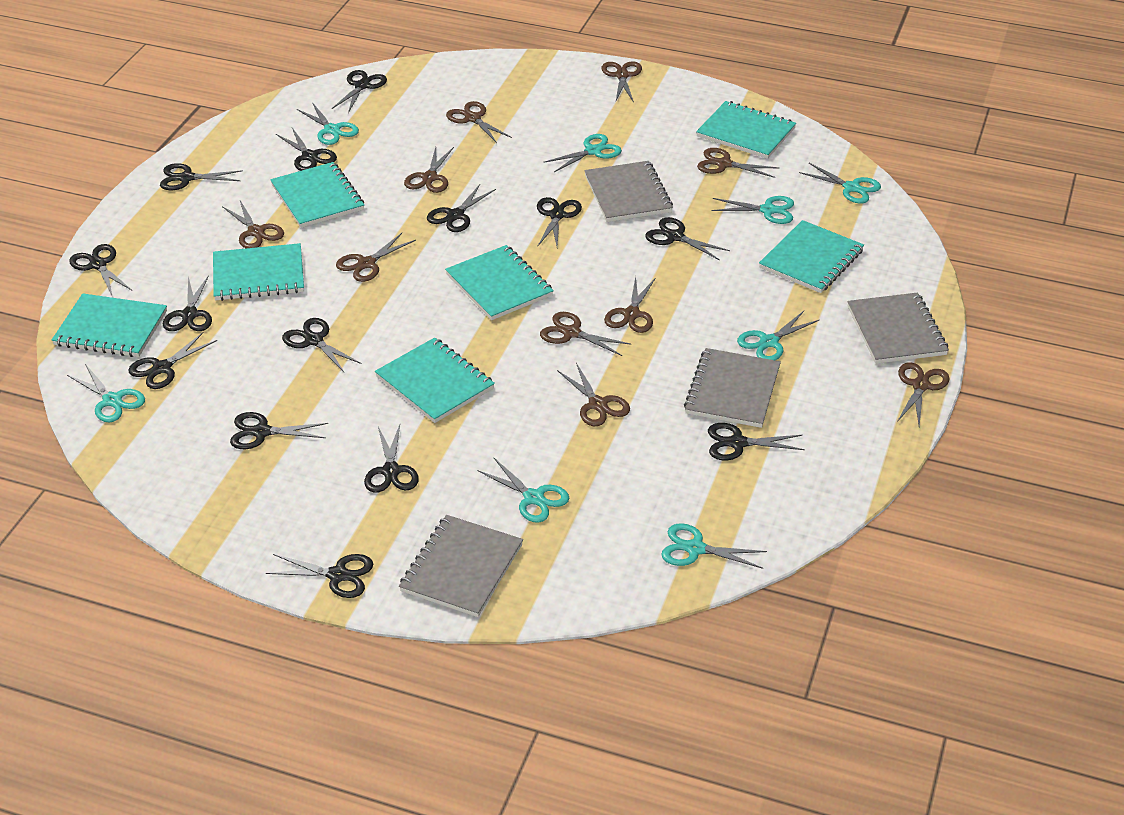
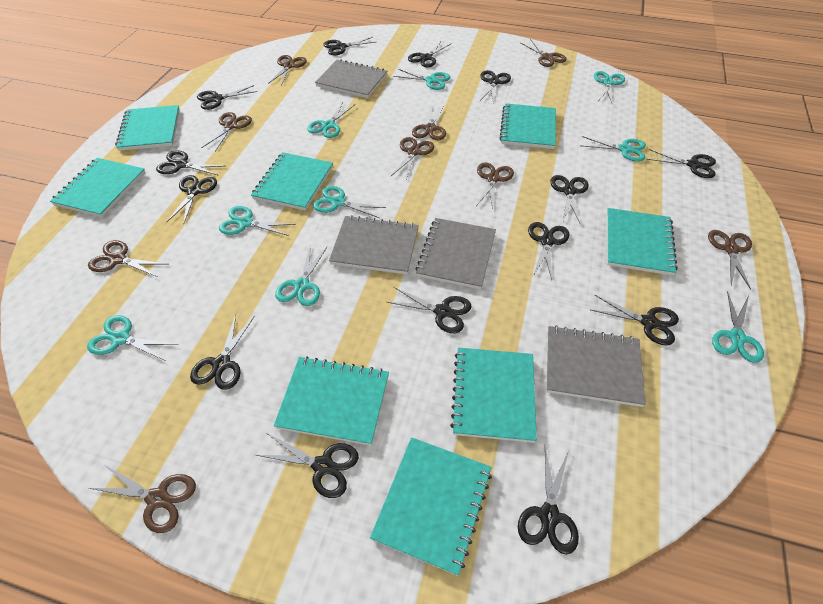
brown scissors: 10 -> 9
turquoise notebook: 7 -> 8
turquoise scissors: 8 -> 9

